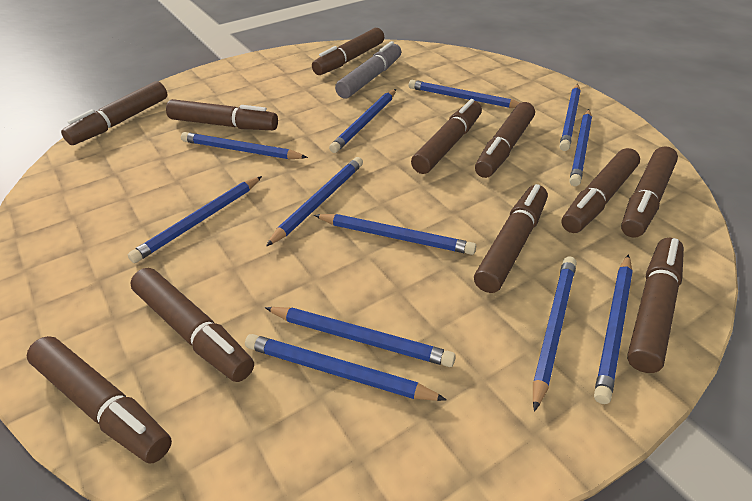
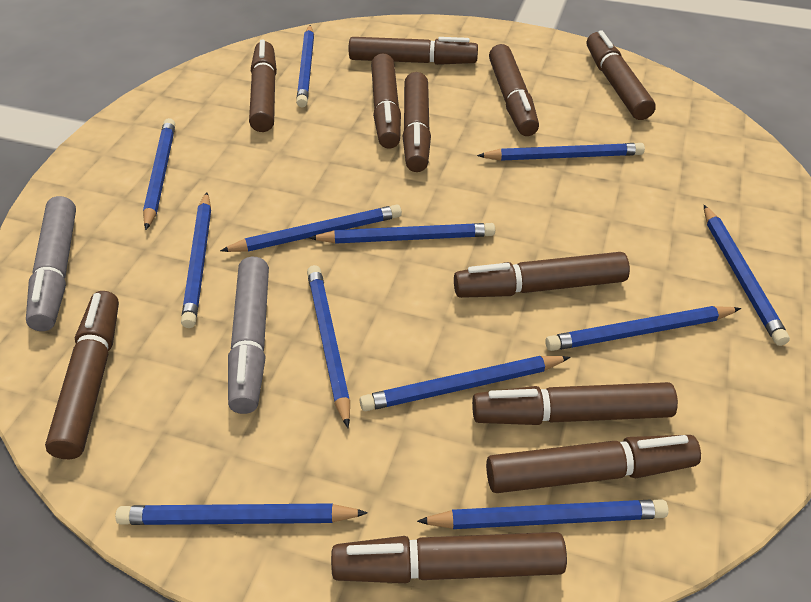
grey marker: 1 -> 2

